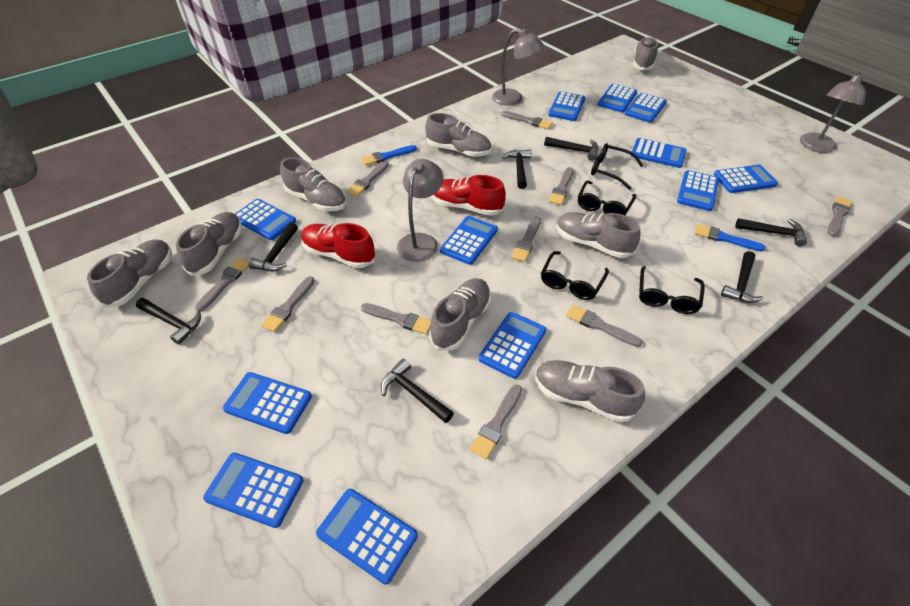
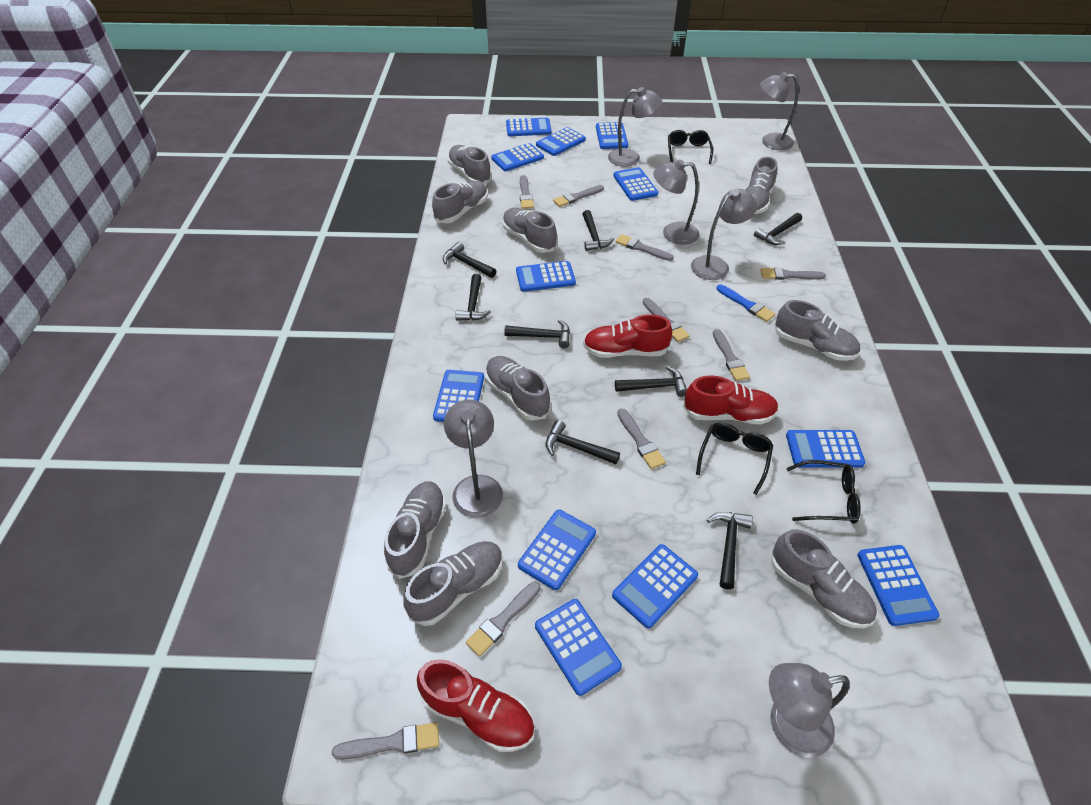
black glasses: 4 -> 3
black hammer: 7 -> 8
blue brush: 2 -> 1
grey brush: 10 -> 9
grey lamp: 3 -> 6
grey shoe: 8 -> 9
red shoe: 2 -> 3

